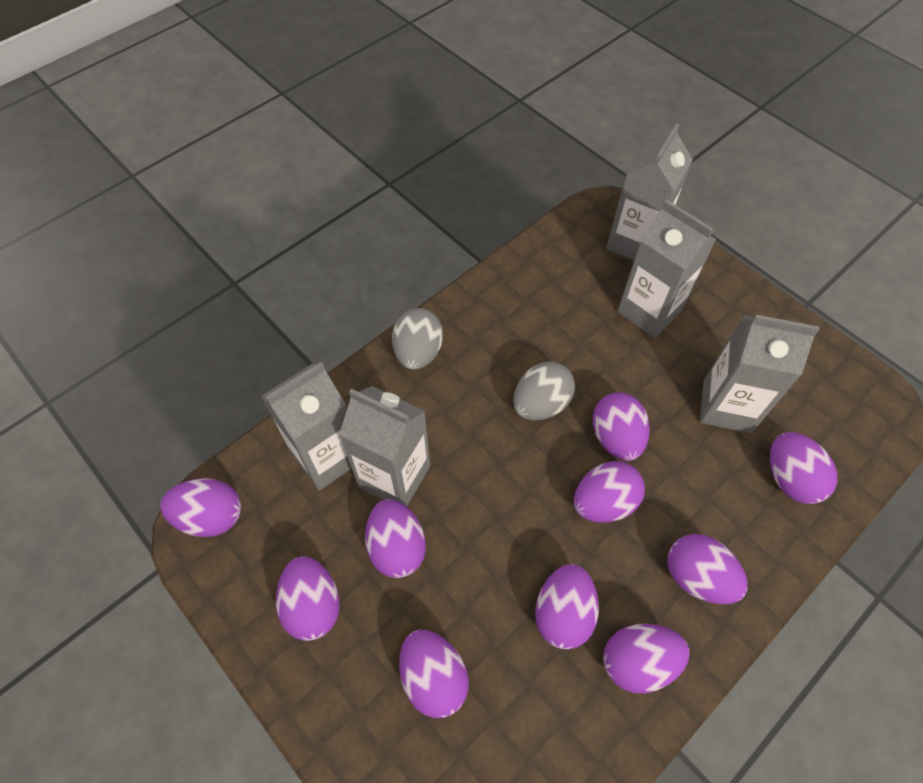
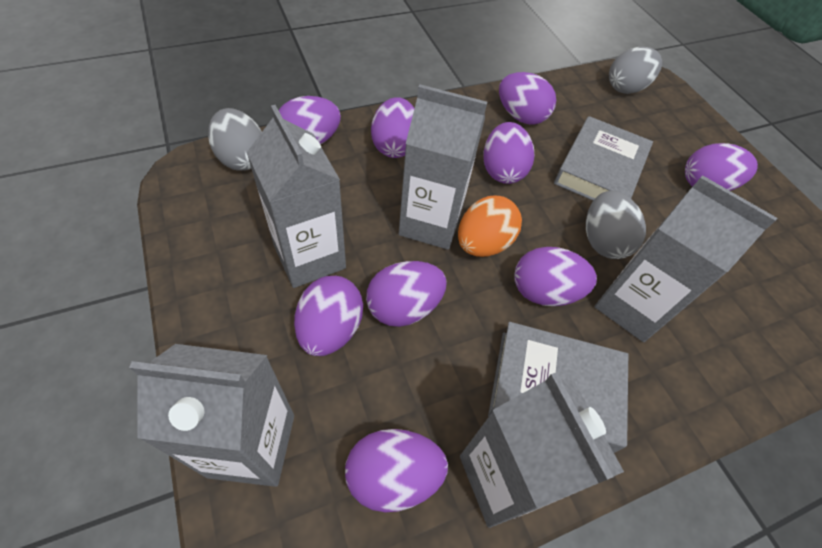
grey book: 0 -> 2
grey egg: 2 -> 3
orange egg: 0 -> 1
purple egg: 10 -> 9

